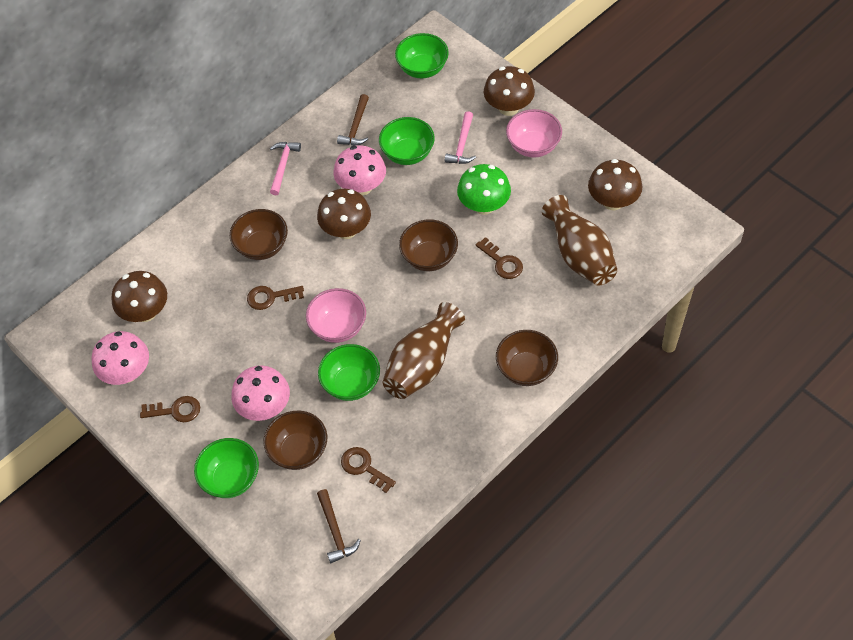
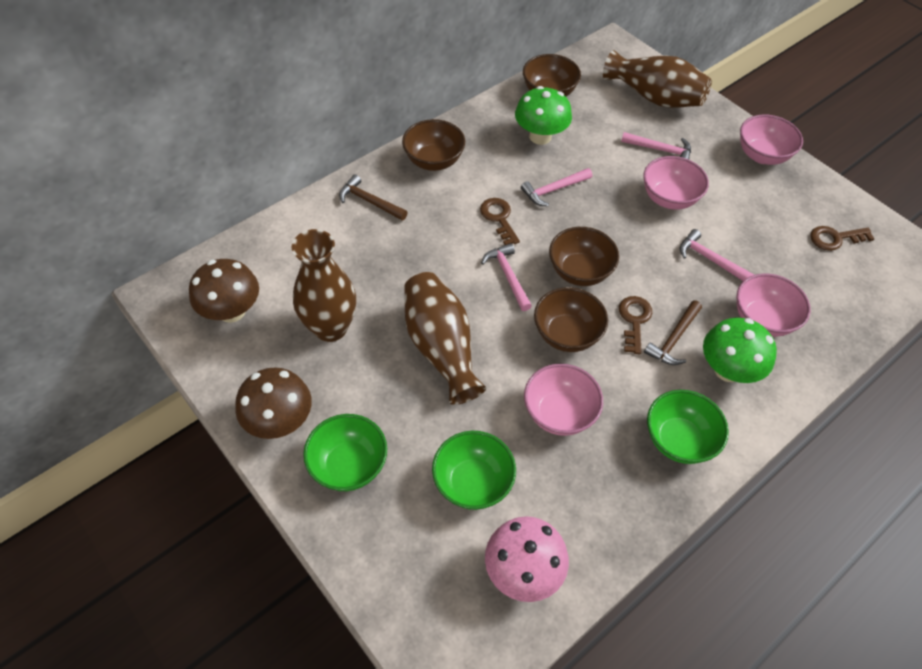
brown key: 4 -> 3
brown mushroom: 4 -> 2
brown vase: 2 -> 3
green bowl: 4 -> 3
green mushroom: 1 -> 2
pink bowl: 2 -> 4
pink hammer: 2 -> 4
pink mushroom: 3 -> 1

